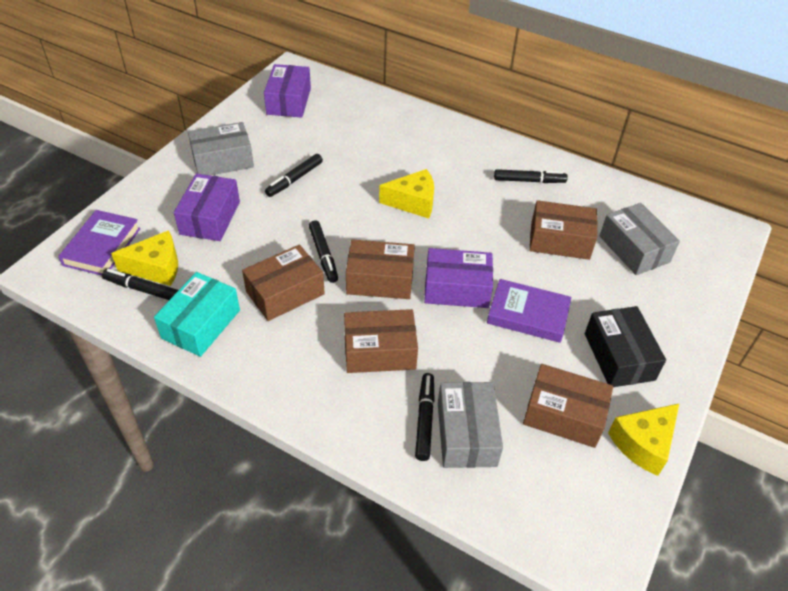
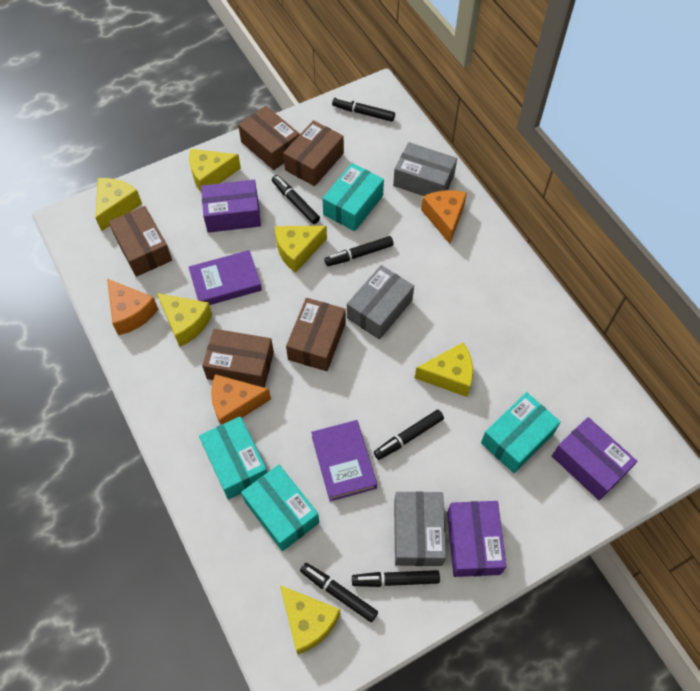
black box: 1 -> 0
black marker: 5 -> 6
orange cheese: 0 -> 3
turquoise box: 1 -> 4
yellow cheese: 3 -> 6

